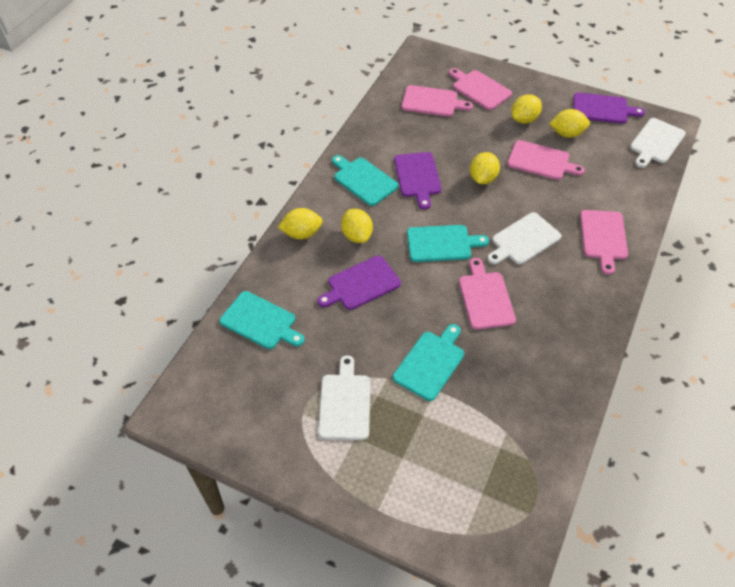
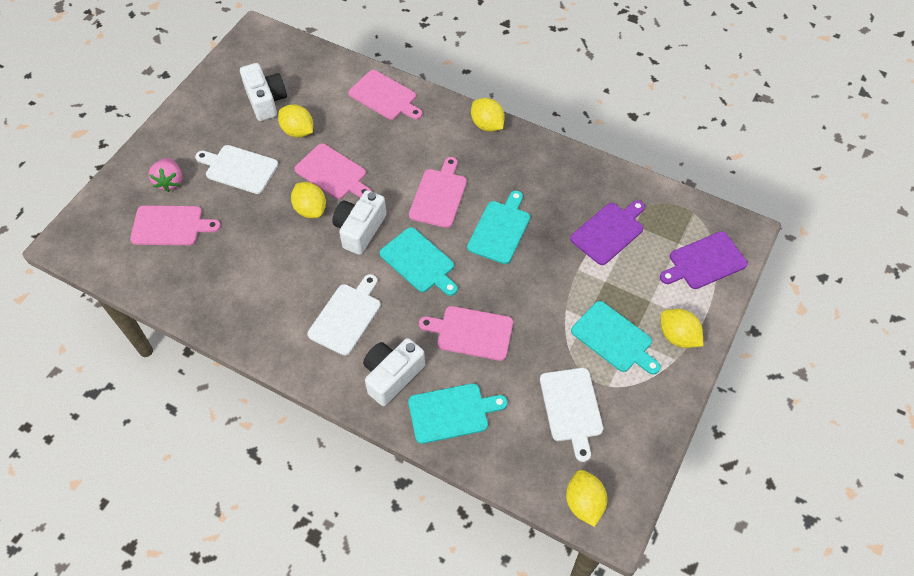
pink strawberry: 0 -> 1
purple cutting board: 3 -> 2
white camera: 0 -> 3

